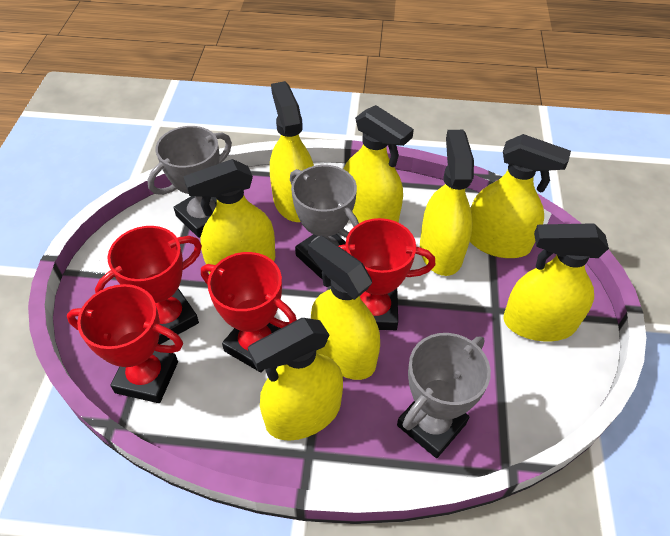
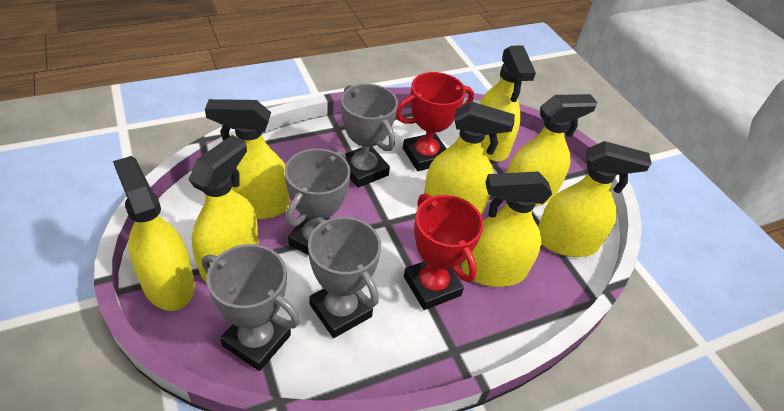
grey trophy: 3 -> 4
red trophy: 4 -> 2

